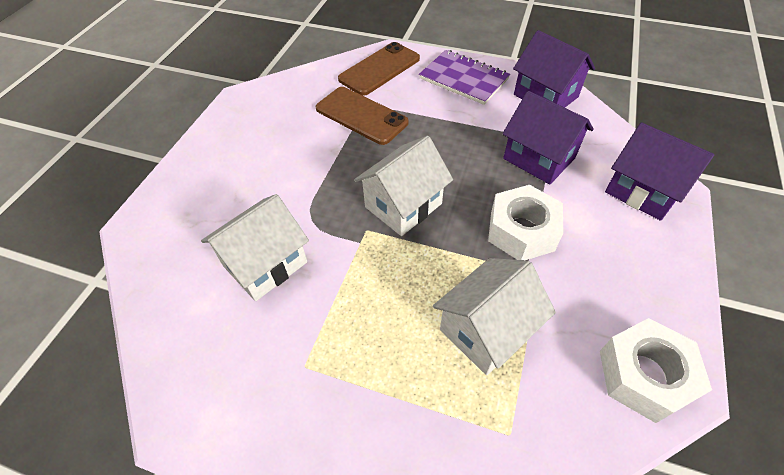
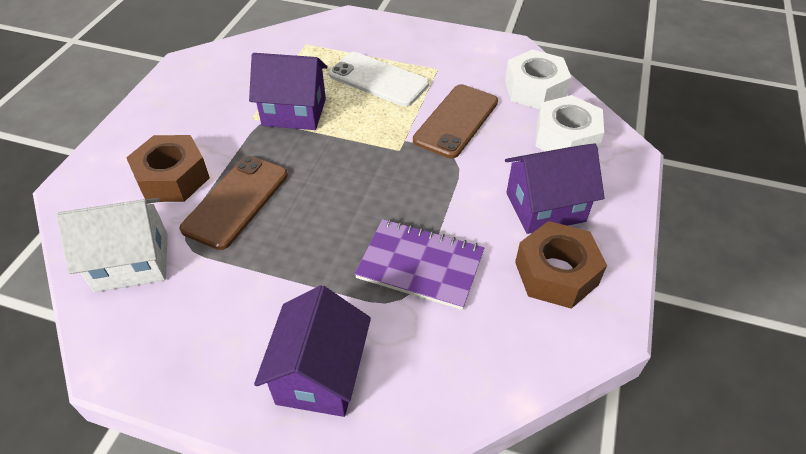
brown nut: 0 -> 2
white house: 3 -> 1
white phone: 0 -> 1

